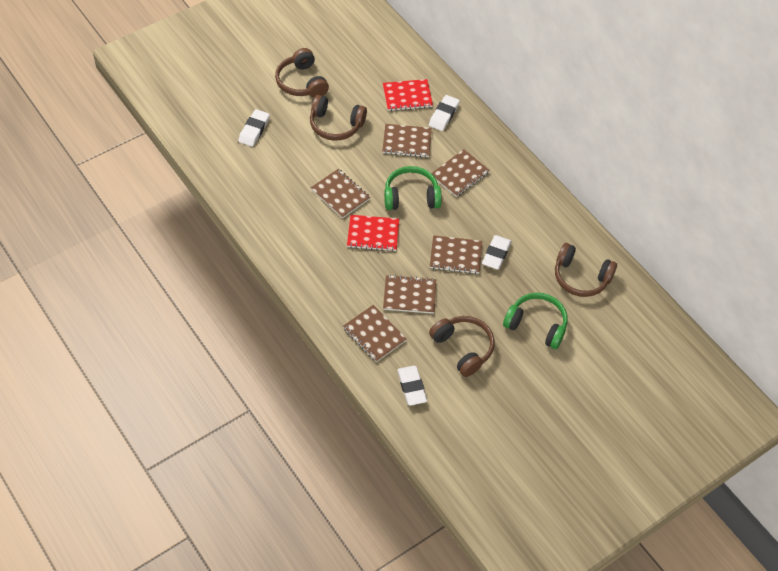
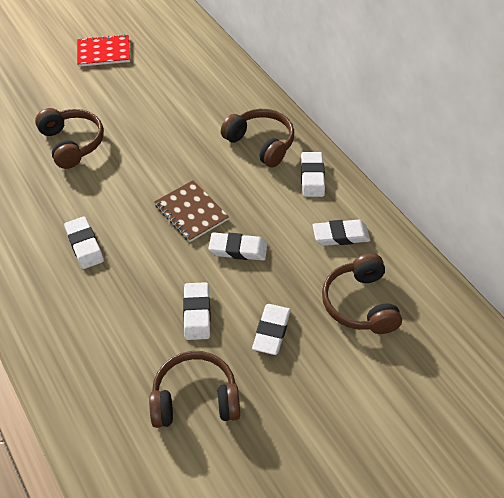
brown notebook: 6 -> 1
green headphones: 2 -> 0
red notebook: 2 -> 1
white eraser: 4 -> 6

